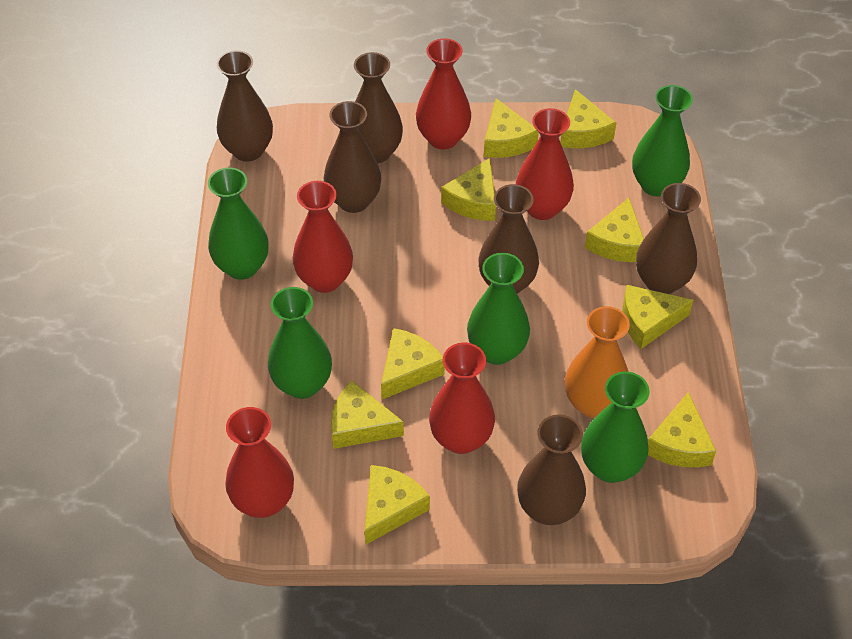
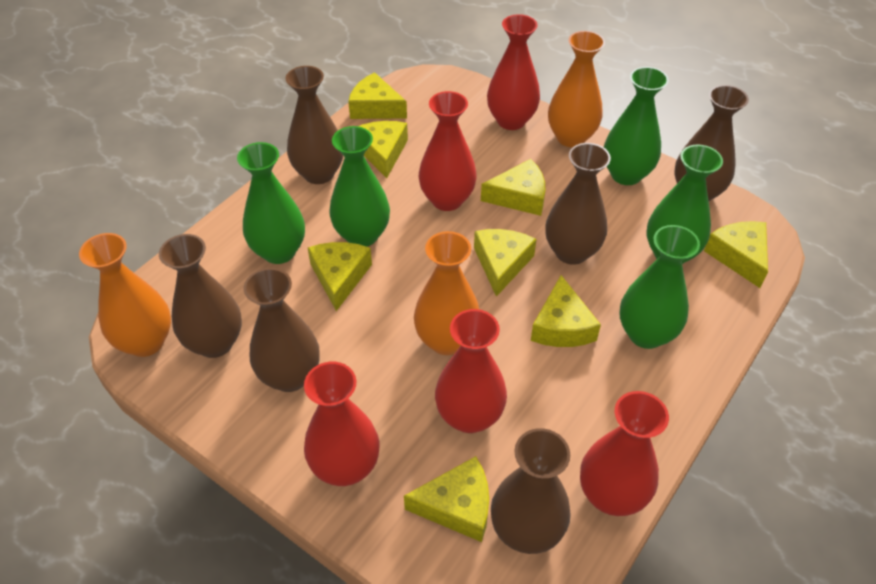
orange vase: 1 -> 3
yellow cheese: 9 -> 8

